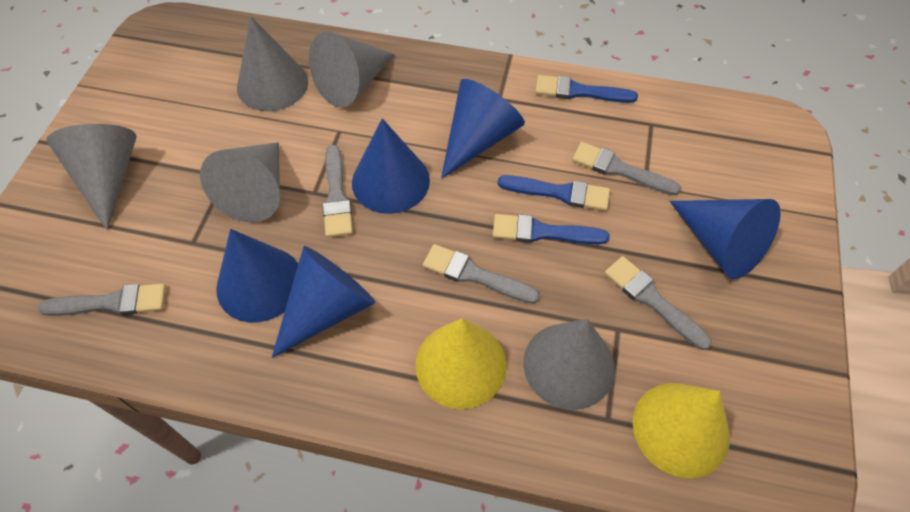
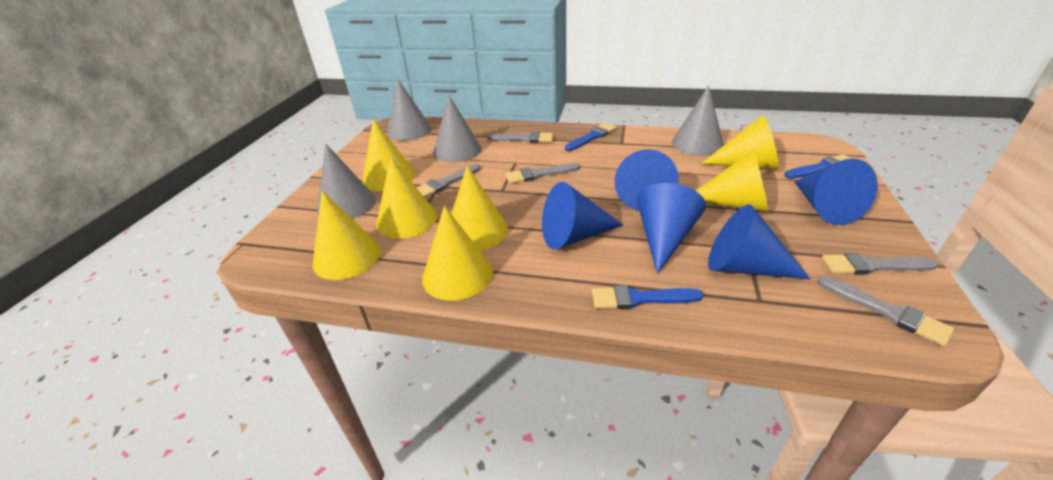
grey cone: 5 -> 4
yellow cone: 2 -> 7

